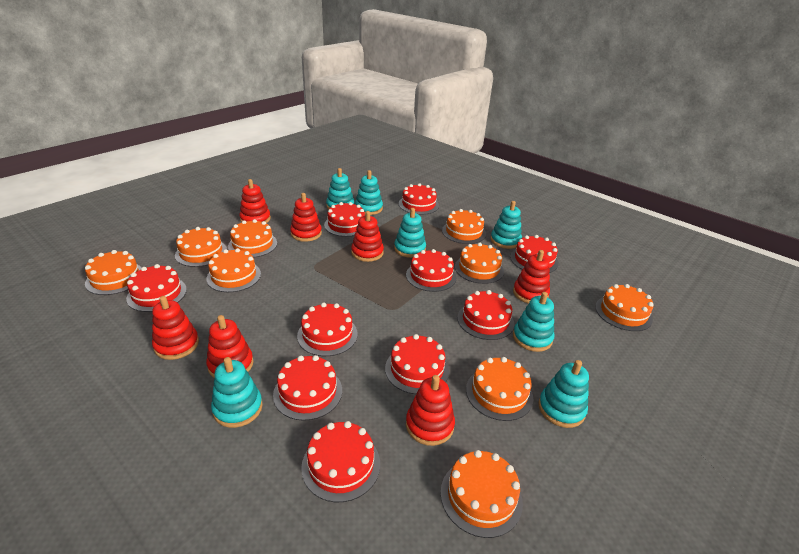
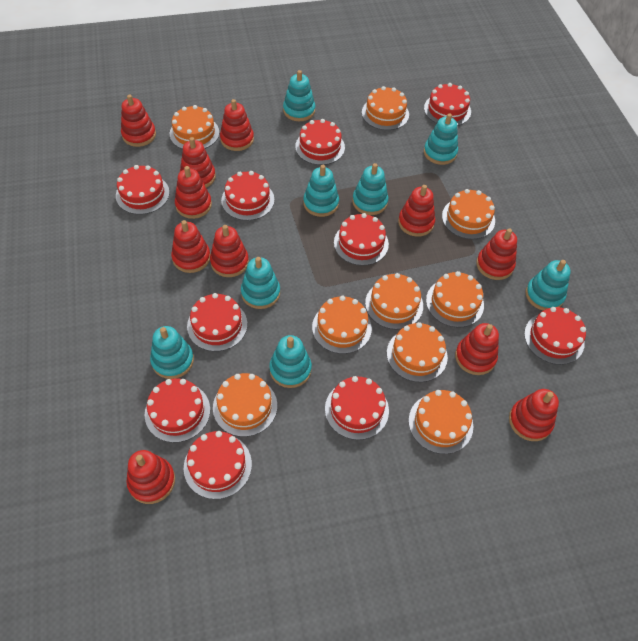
red stacking toy: 7 -> 11
turquoise stacking toy: 7 -> 8

